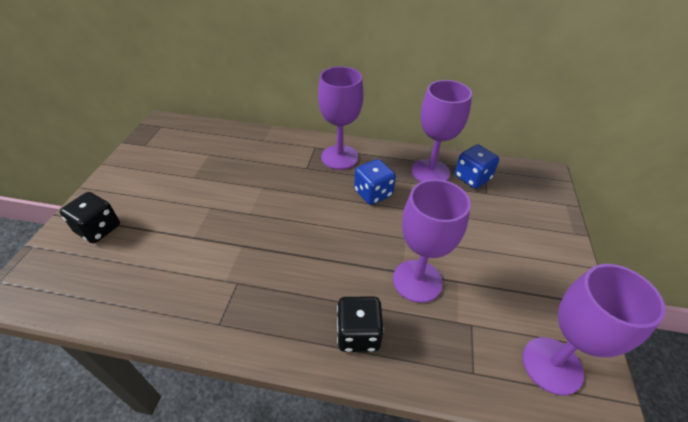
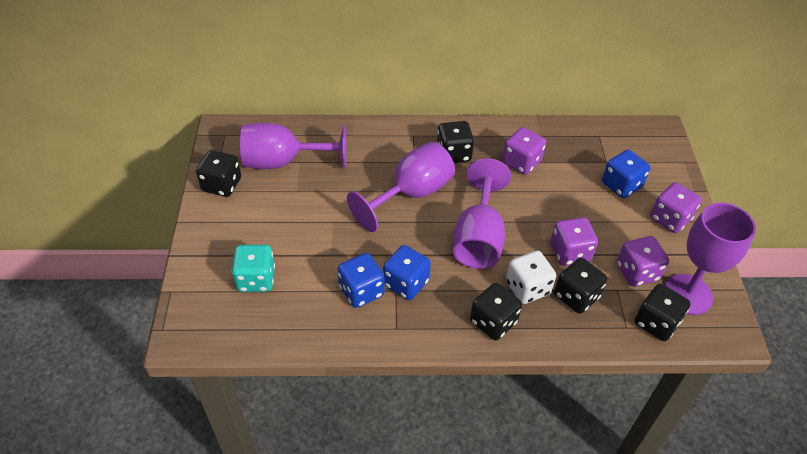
black dice: 2 -> 5
blue dice: 2 -> 3
purple dice: 0 -> 4
turquoise dice: 0 -> 1
white dice: 0 -> 1

